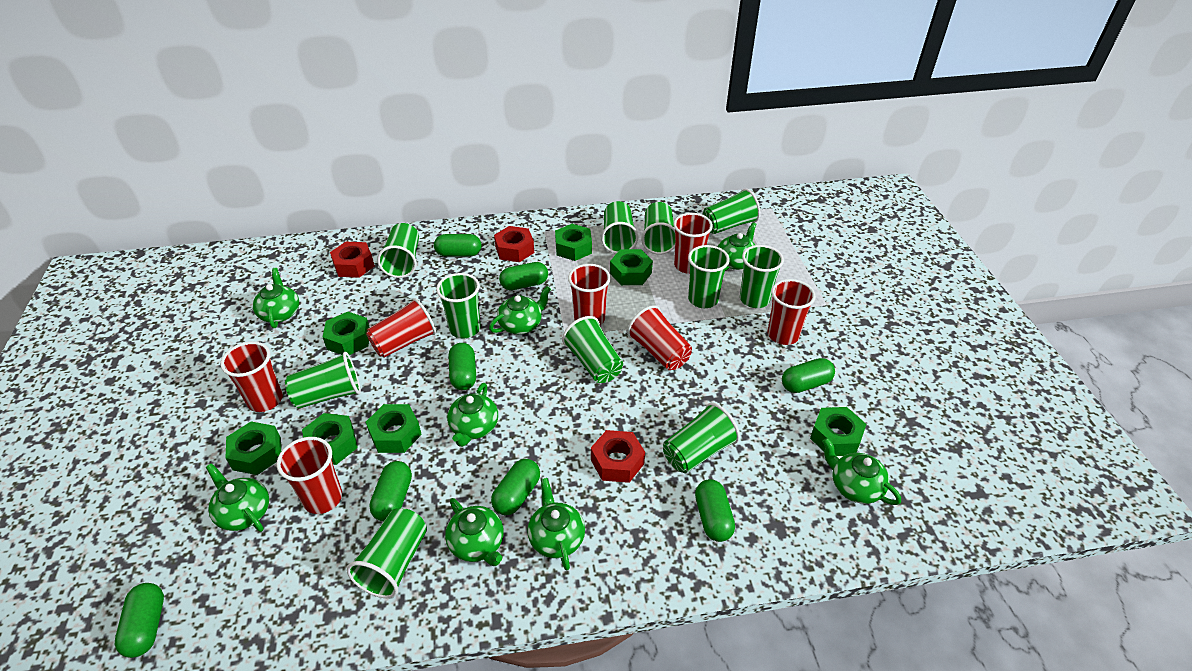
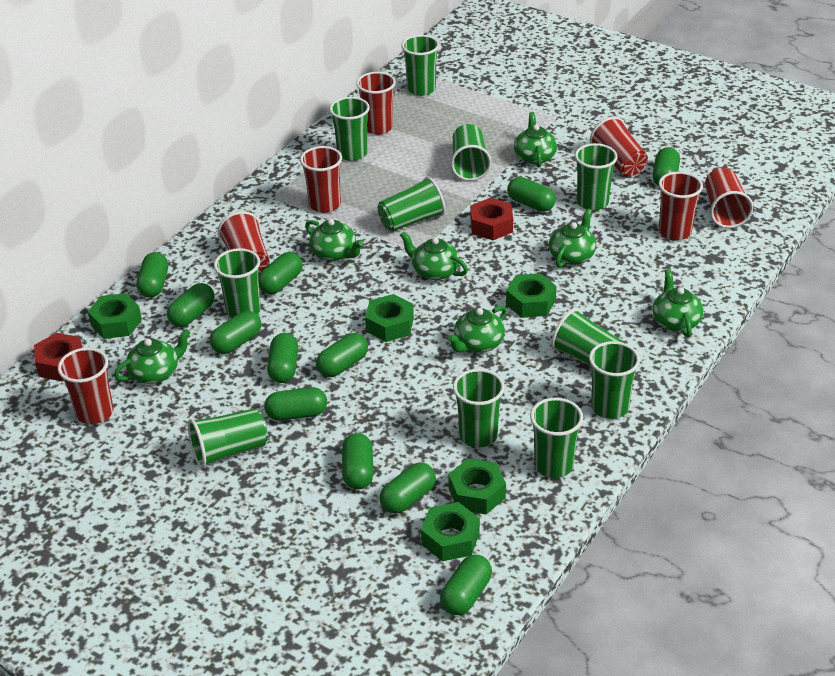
green capsule: 8 -> 12
green nut: 7 -> 5
green teapot: 8 -> 7
red nut: 3 -> 2

